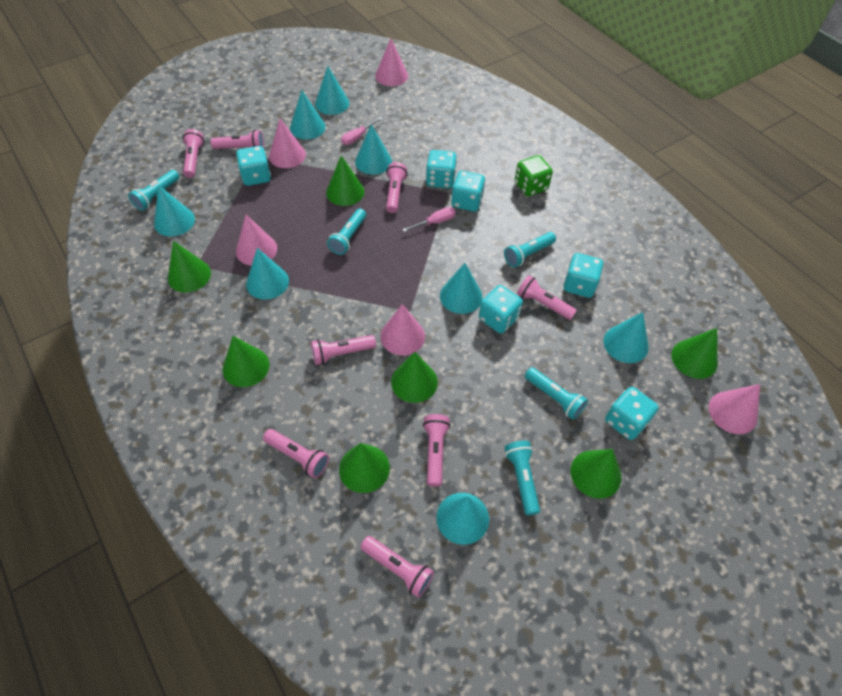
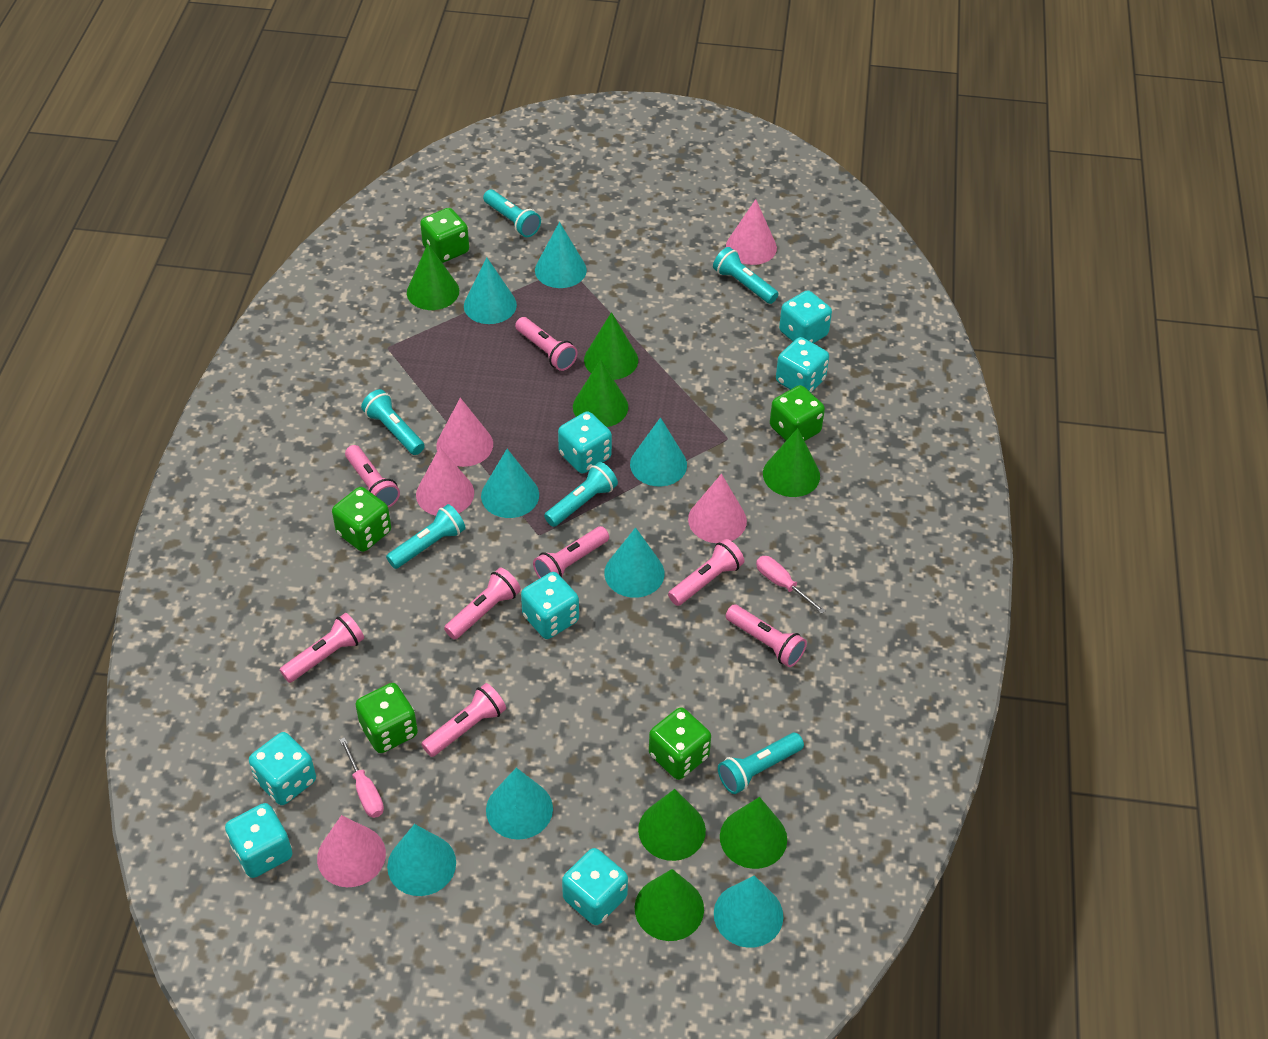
green dice: 1 -> 5
turquoise dice: 6 -> 7
turquoise flashlight: 5 -> 6

